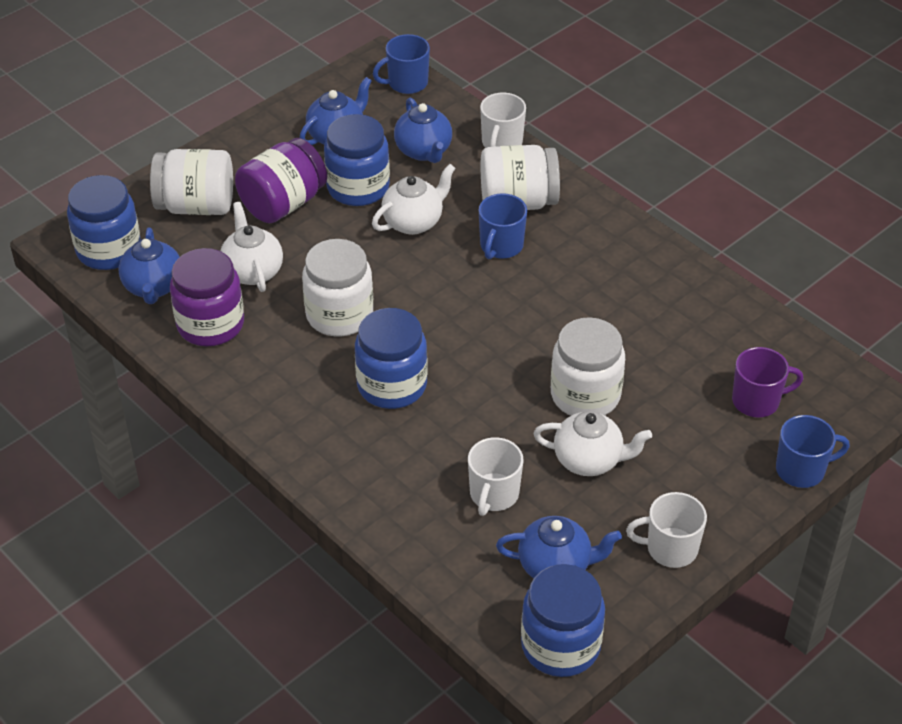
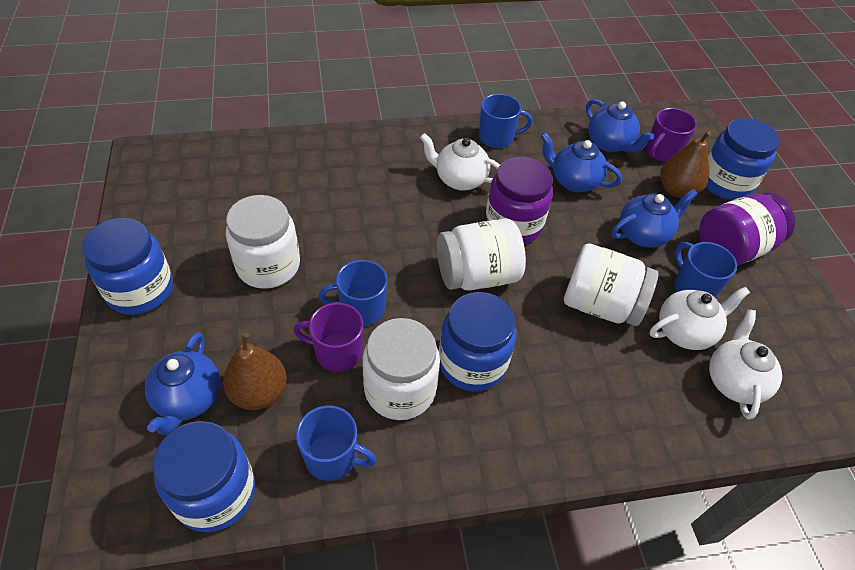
blue mug: 3 -> 4
brown pear: 0 -> 2
purple mug: 1 -> 2
white mug: 3 -> 0

